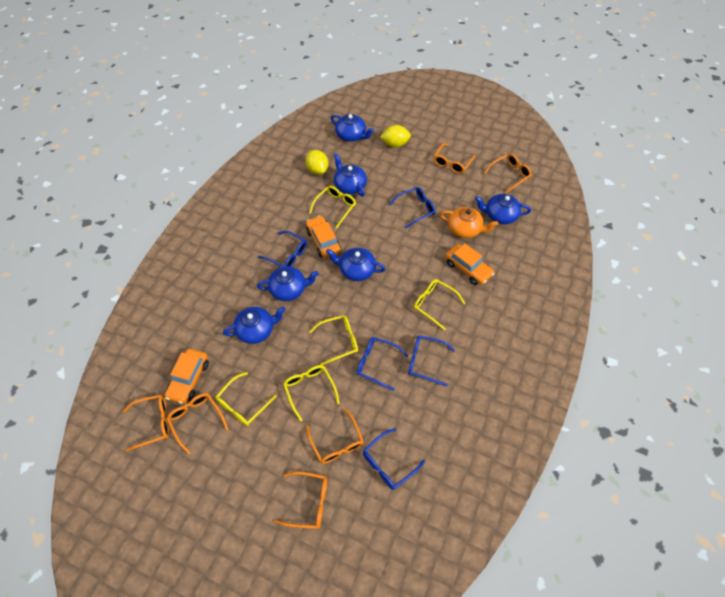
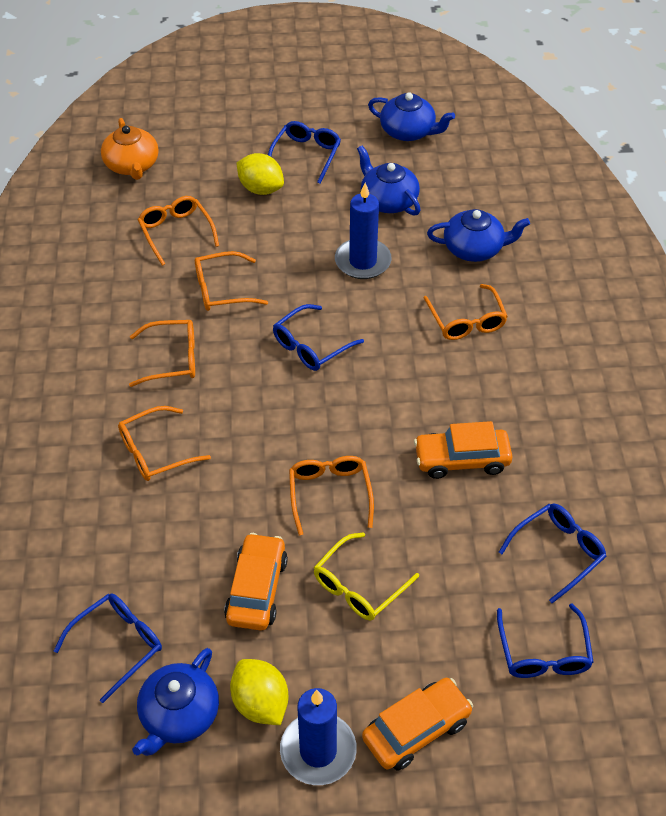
blue candle: 0 -> 2
blue teapot: 6 -> 4
yellow glasses: 5 -> 1

